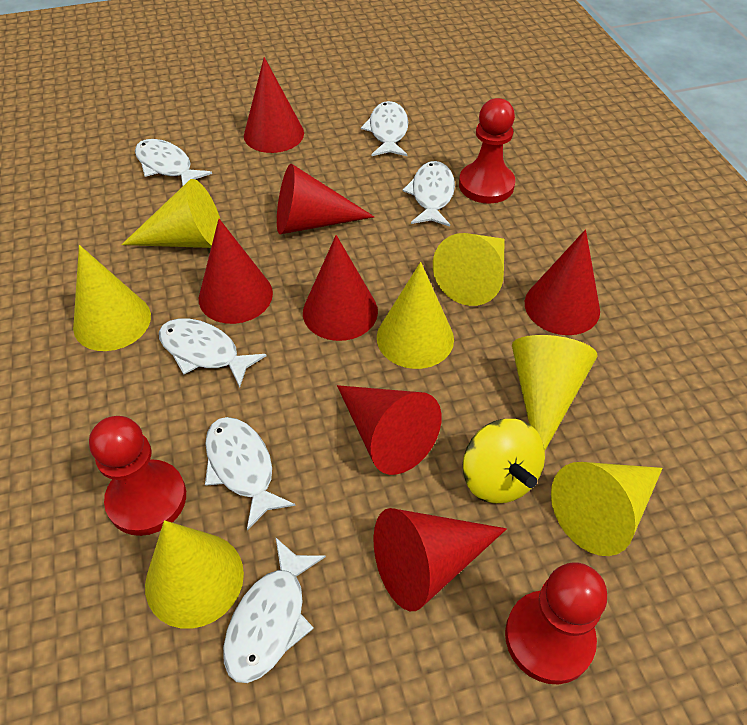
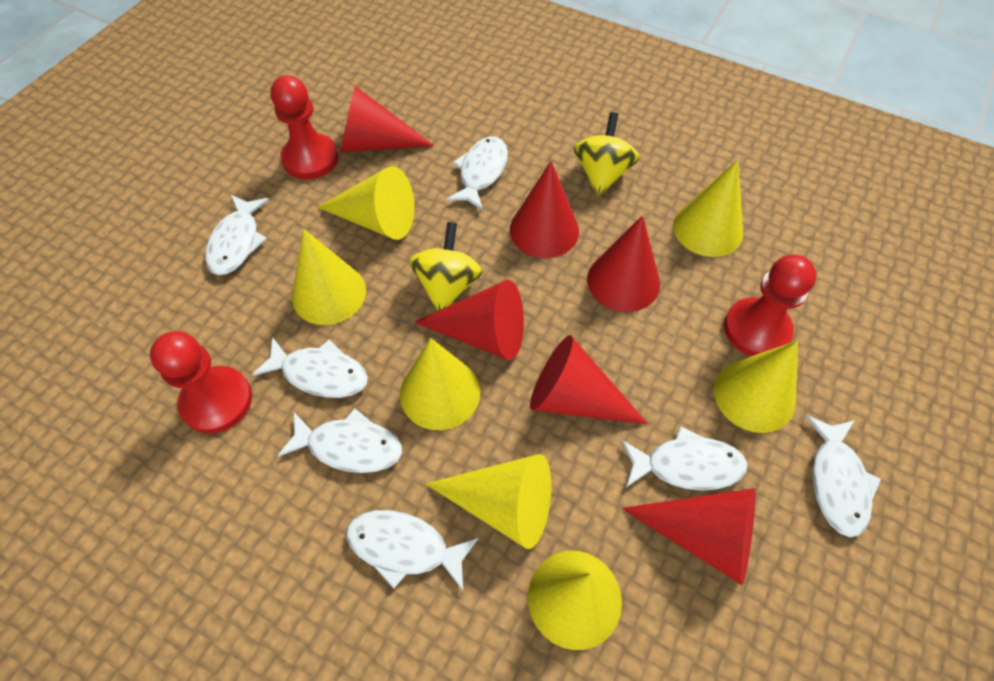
red cone: 7 -> 6
white fish: 6 -> 7
yellow spinning top: 1 -> 2

